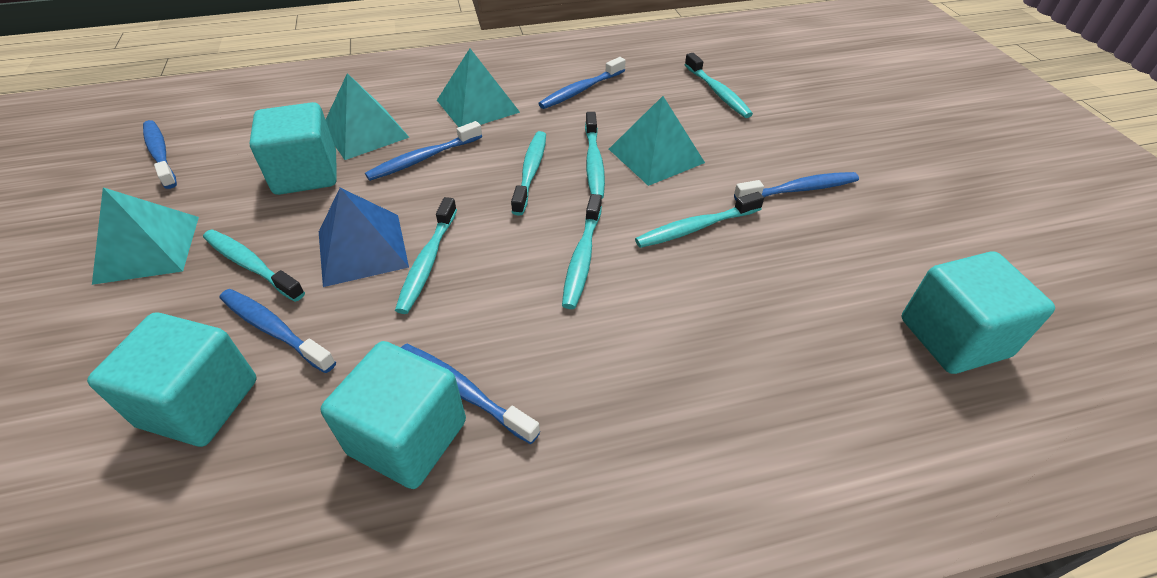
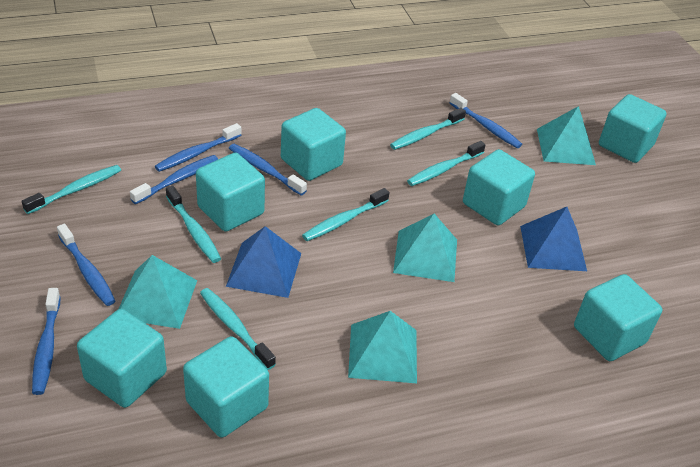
blue pyramid: 1 -> 2
turquoise cube: 4 -> 7
turquoise toothbrush: 7 -> 6

